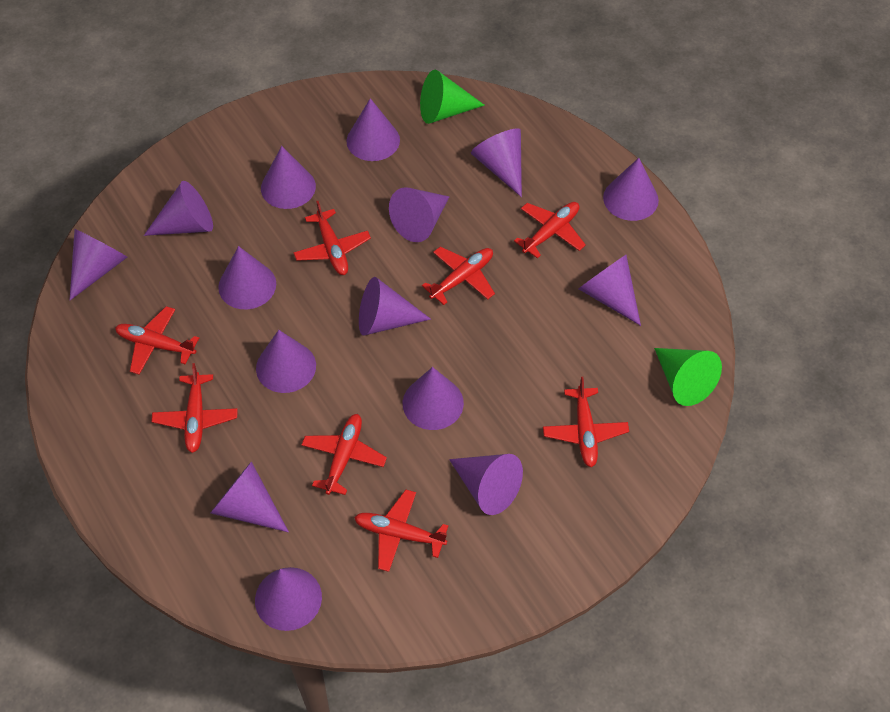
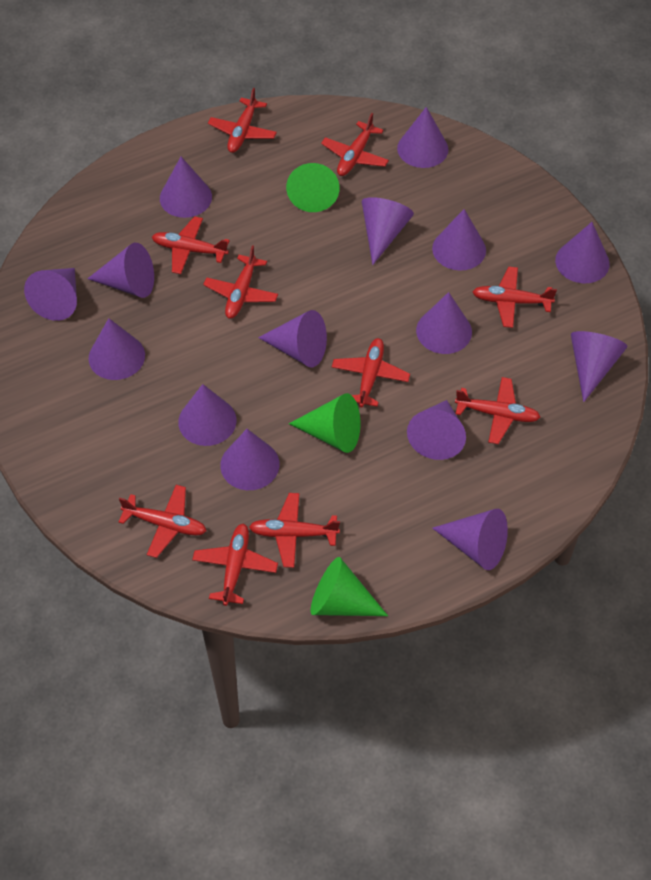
green cone: 2 -> 3
red plane: 8 -> 10

